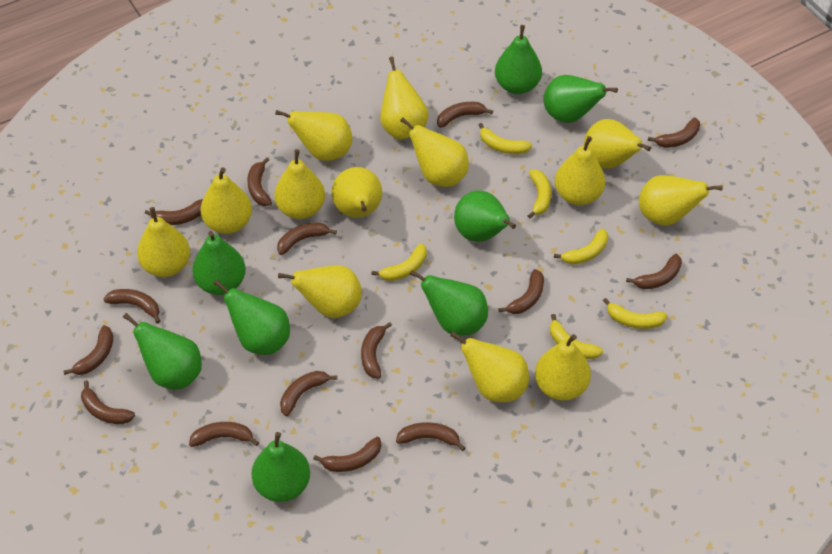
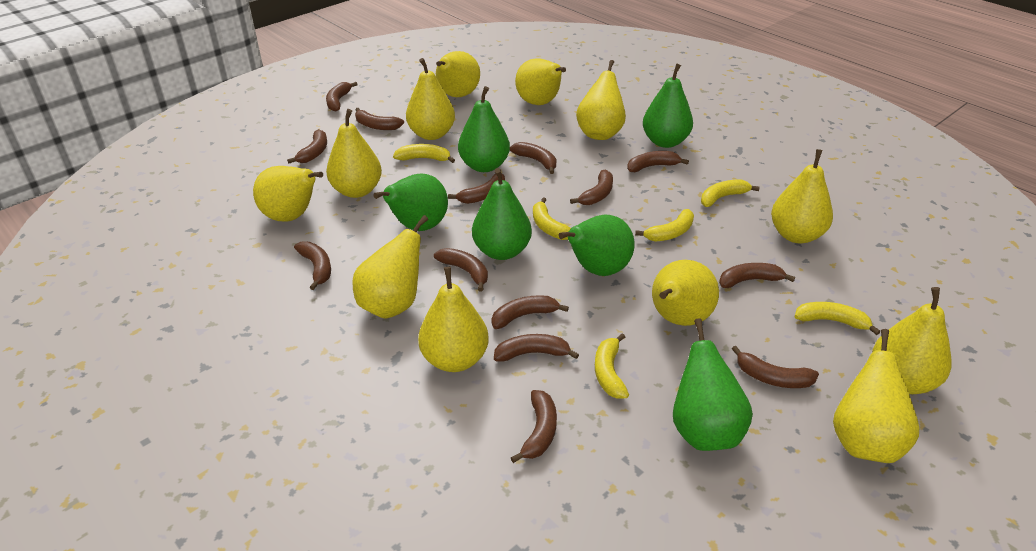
brown banana: 15 -> 14
green pear: 8 -> 6
yellow pear: 13 -> 12

